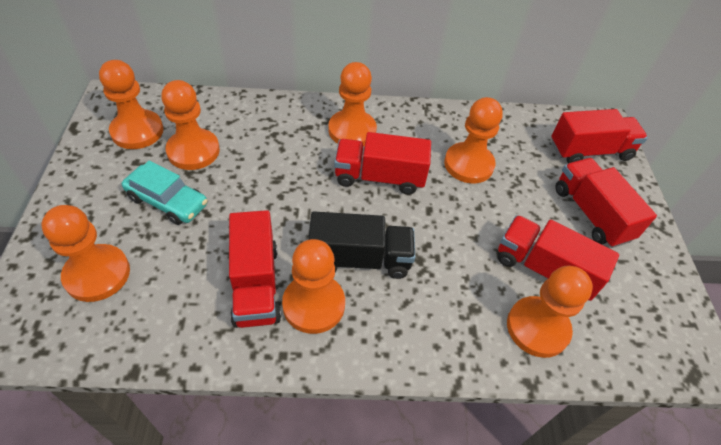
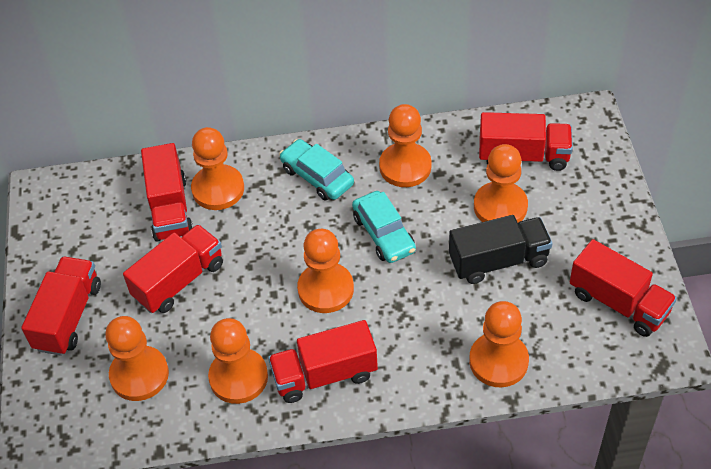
red truck: 5 -> 6
turquoise car: 1 -> 2

